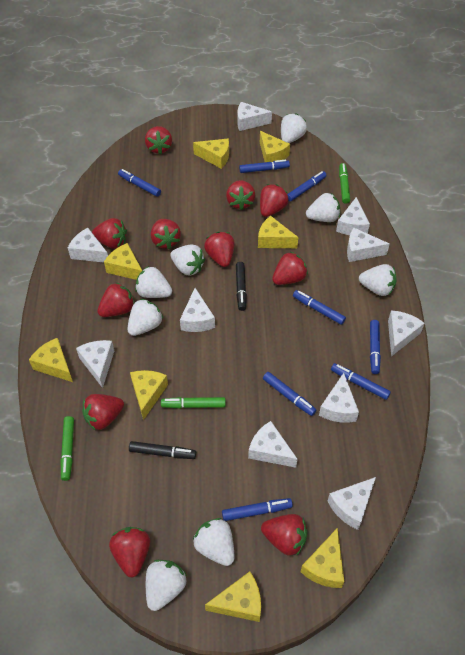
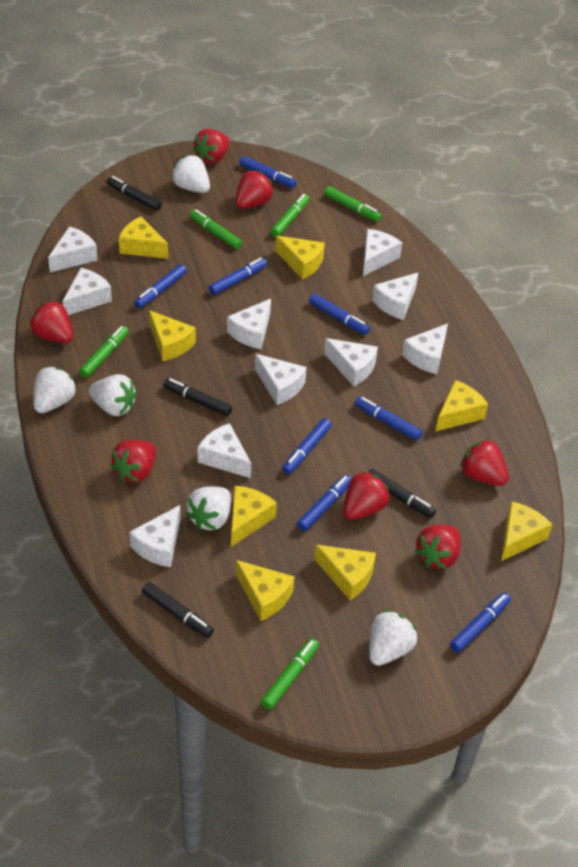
black marker: 2 -> 4
green marker: 3 -> 5
red strawberry: 11 -> 7
white strawberry: 8 -> 5

